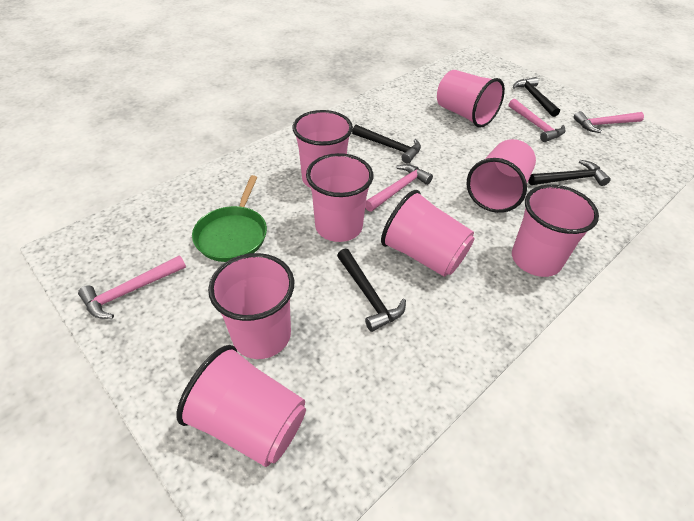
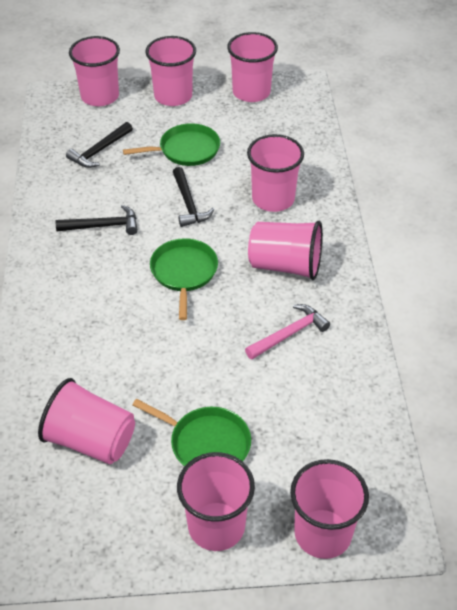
black hammer: 4 -> 3
green pan: 1 -> 3
pink hammer: 4 -> 1

